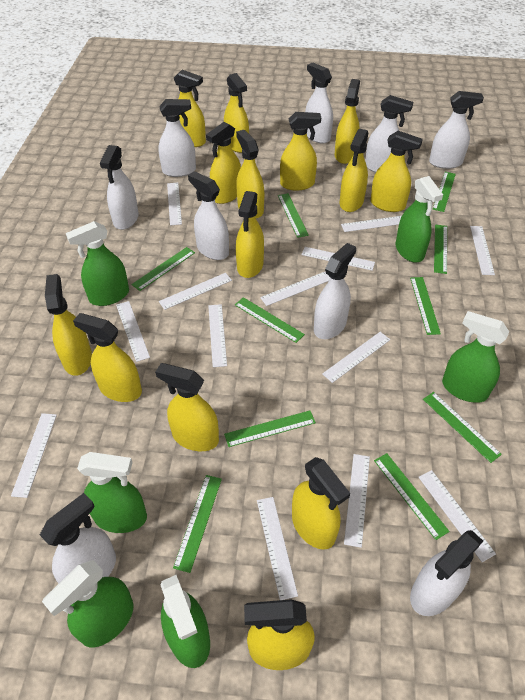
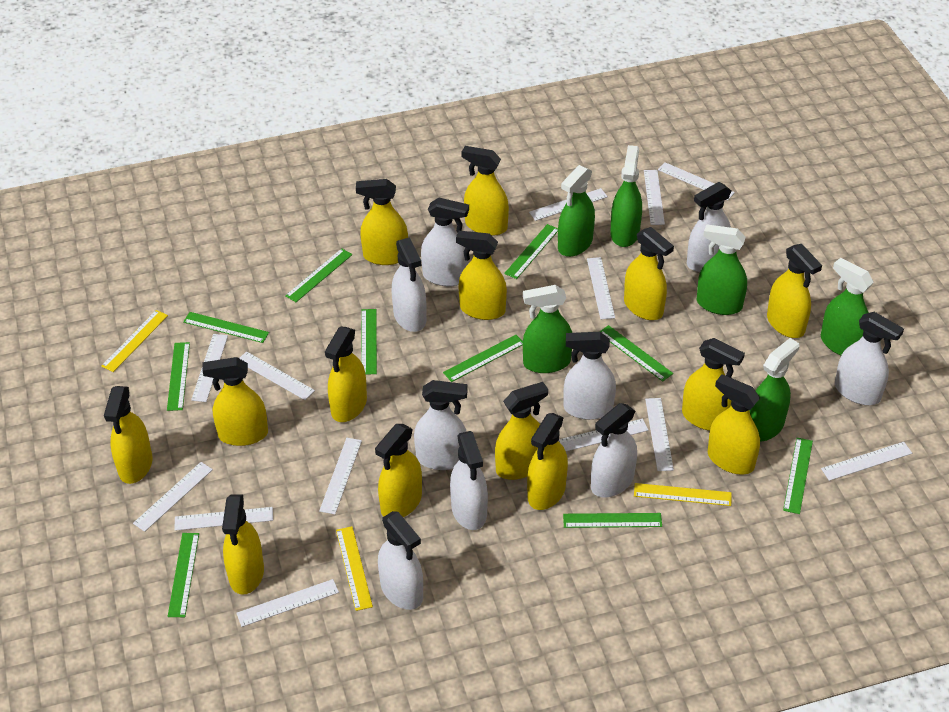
yellow ruler: 0 -> 3

